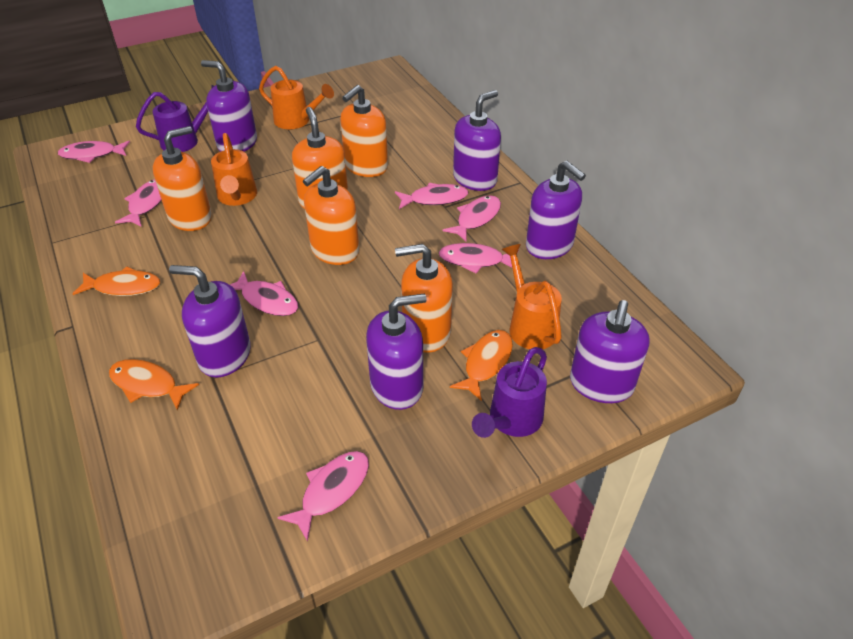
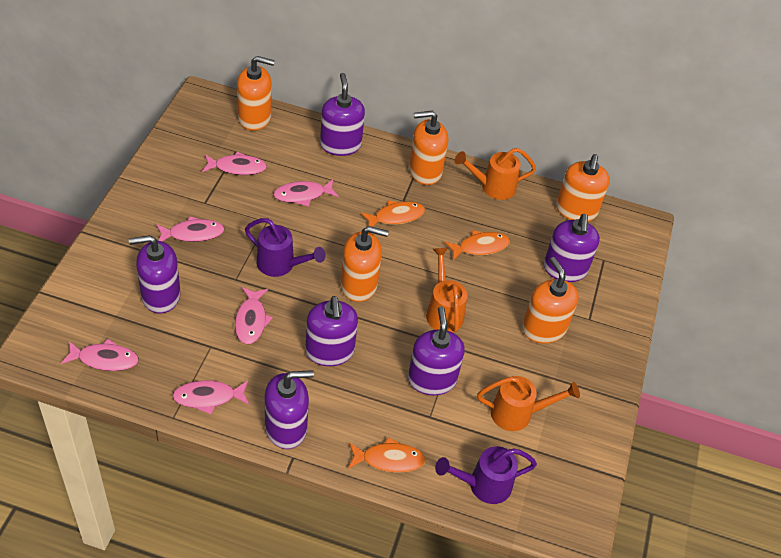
pink fish: 7 -> 6

